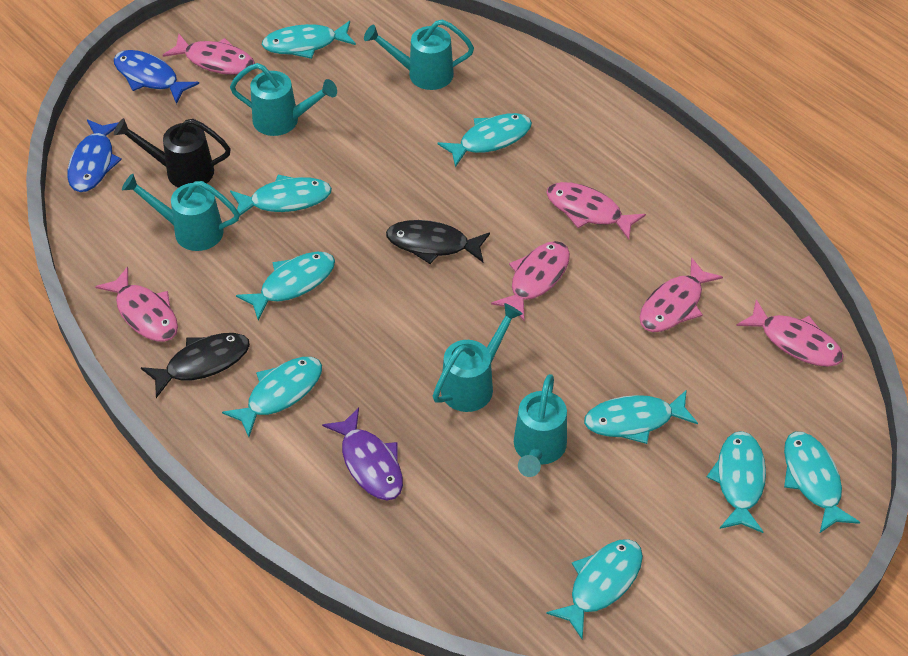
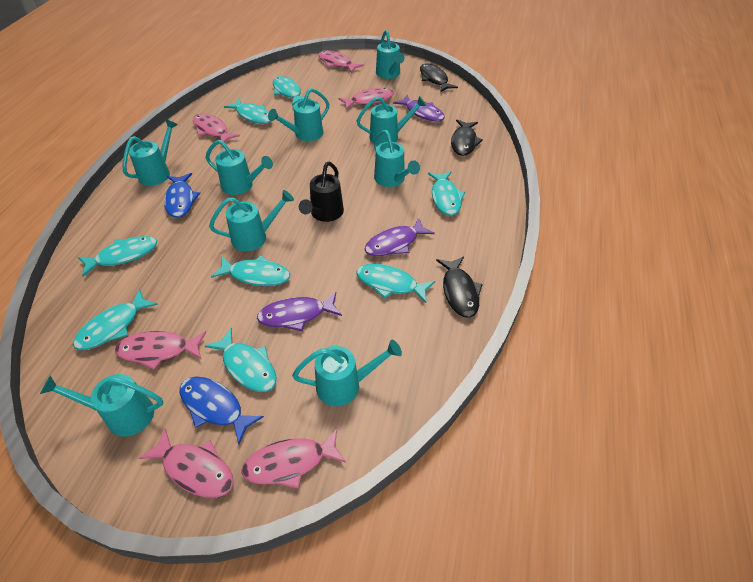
black fish: 2 -> 3
purple fish: 1 -> 3
turquoise fish: 9 -> 8
turquoise watering can: 5 -> 9

